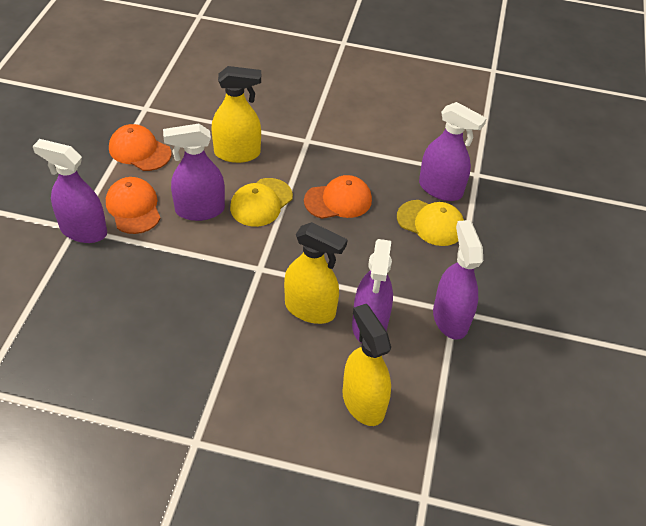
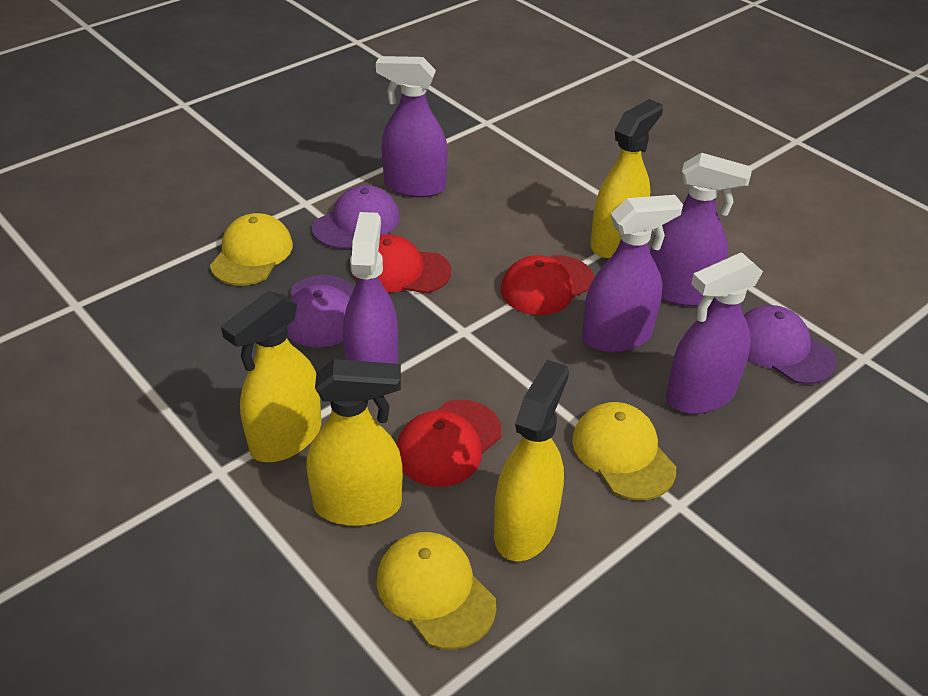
orange cap: 3 -> 0
purple cap: 0 -> 3
red cap: 0 -> 3
yellow cap: 2 -> 3
yellow spray bottle: 3 -> 4

